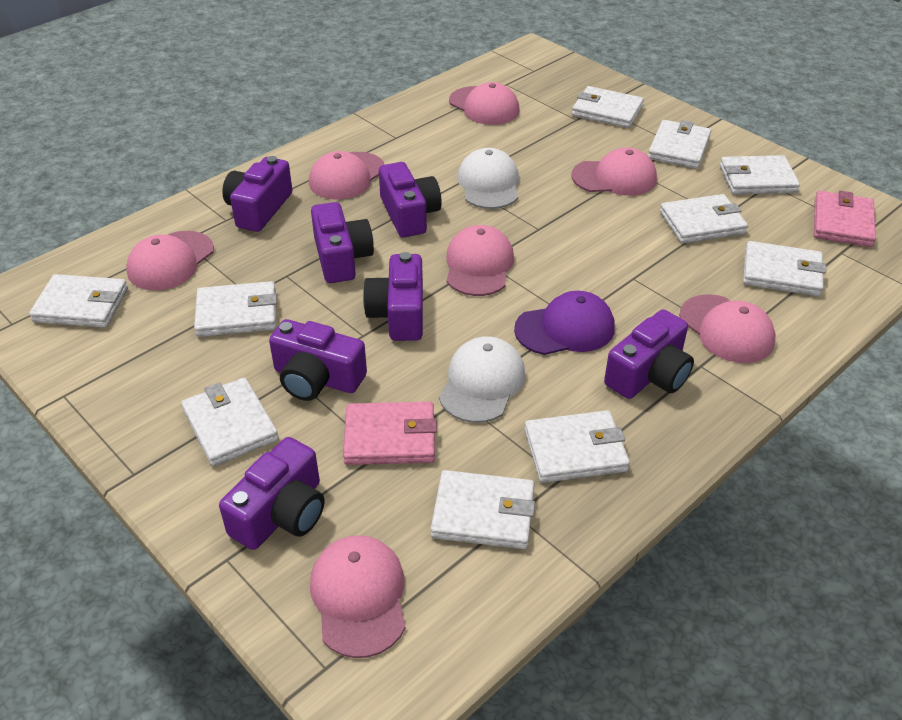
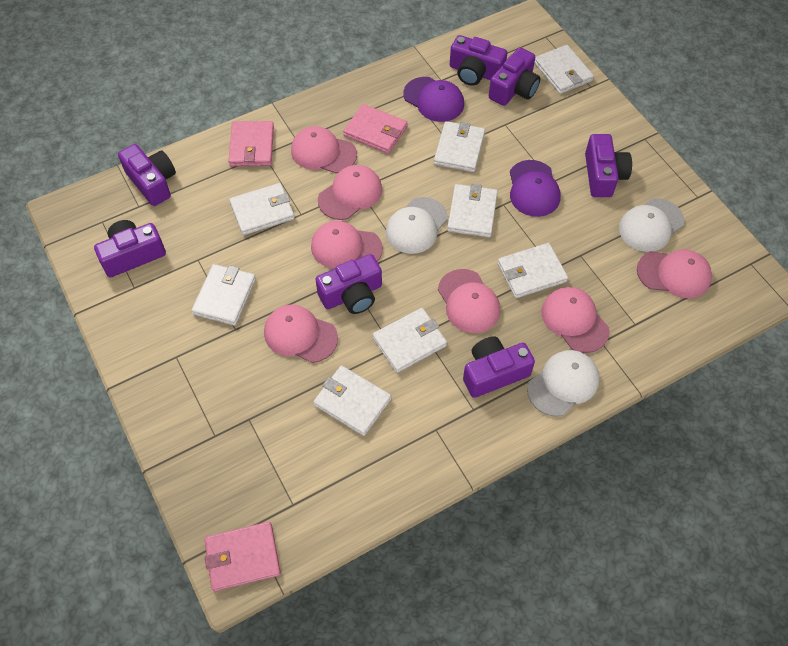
pink wallet: 2 -> 3
purple cap: 1 -> 2
white cap: 2 -> 3
white wallet: 10 -> 8

